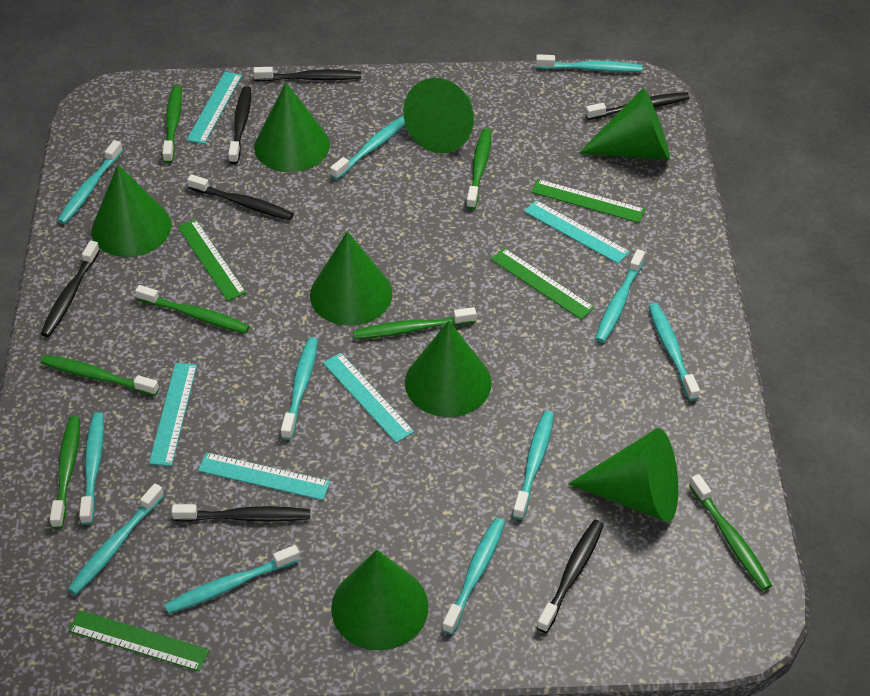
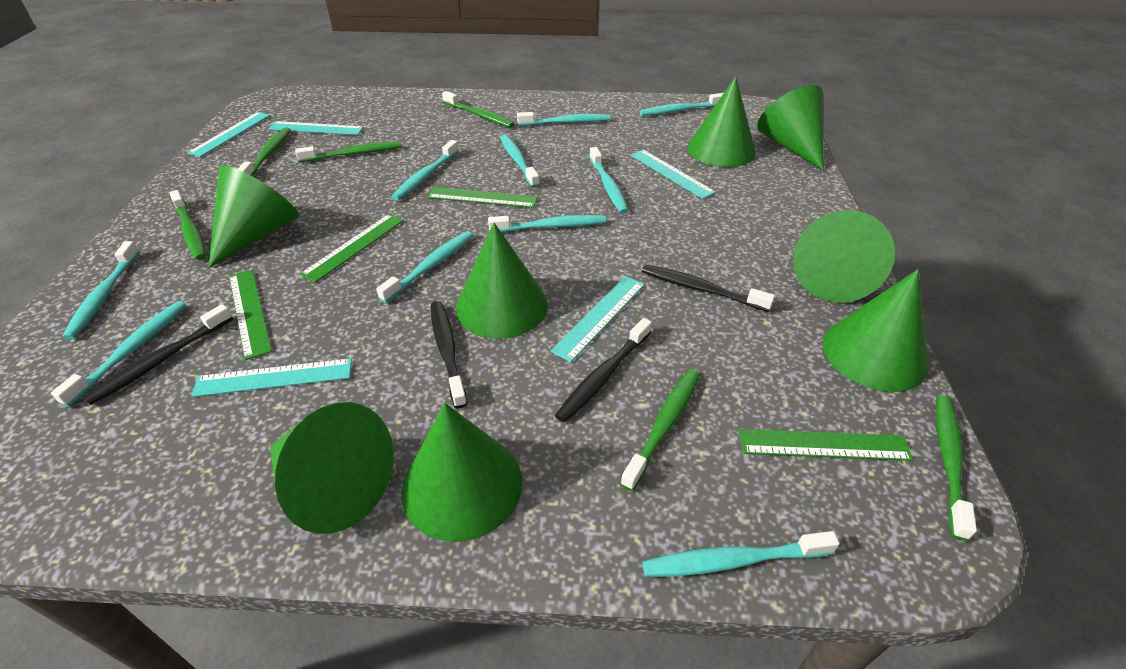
black toothbrush: 7 -> 4
green toothbrush: 7 -> 6
turquoise toothbrush: 11 -> 10

